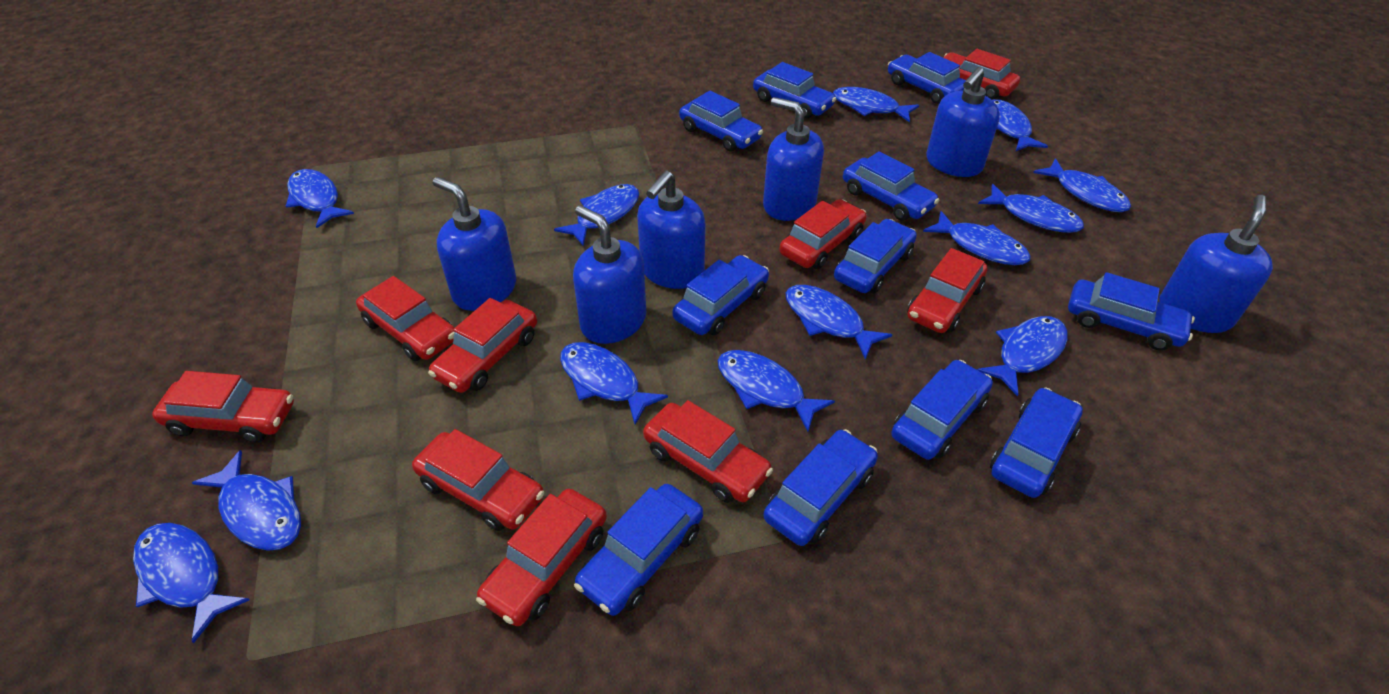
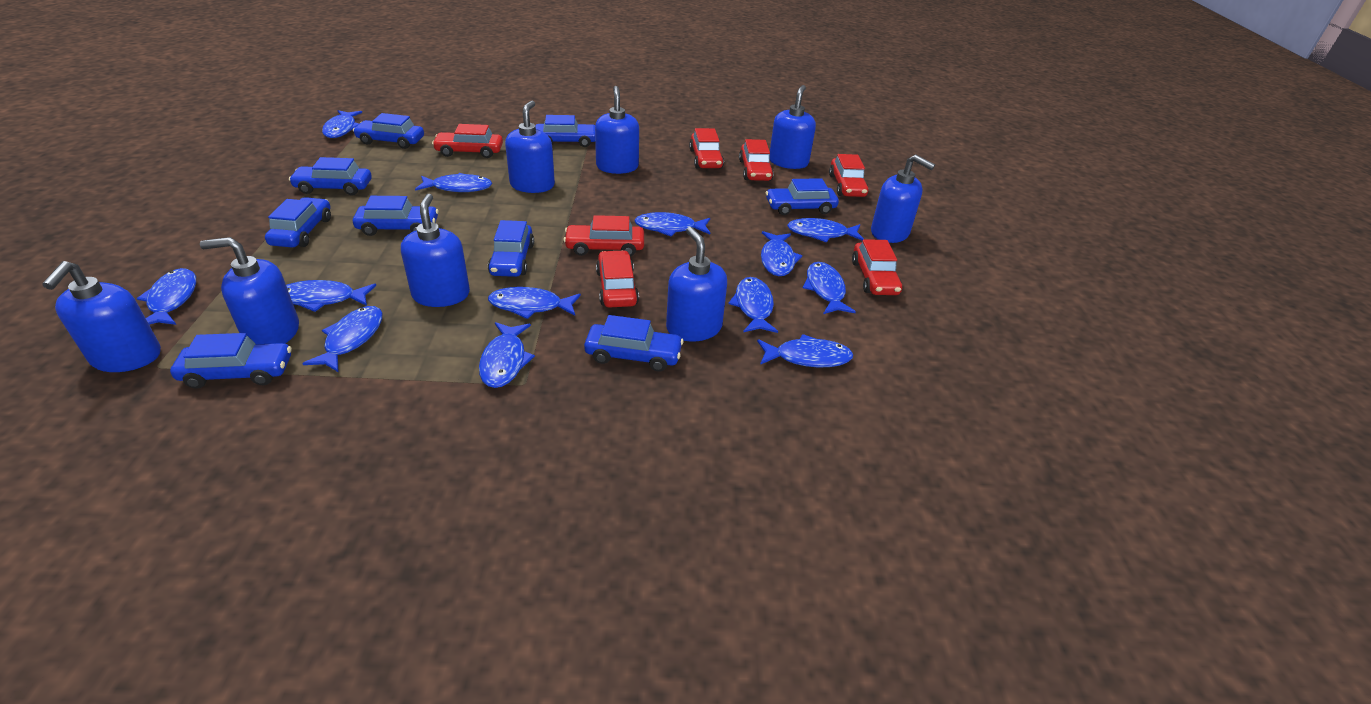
blue car: 11 -> 9
blue soap dispenser: 6 -> 8
red car: 9 -> 7

